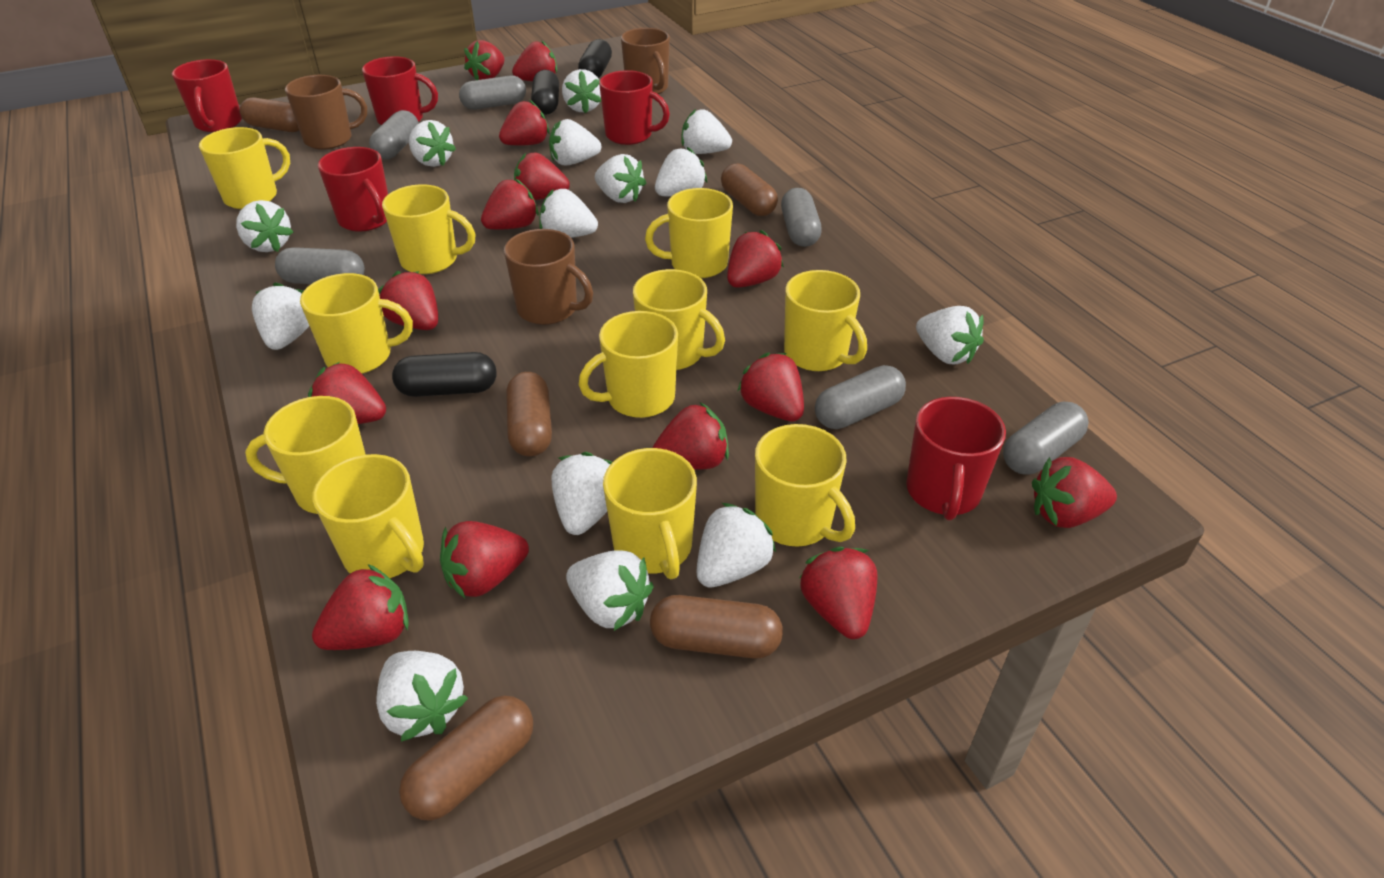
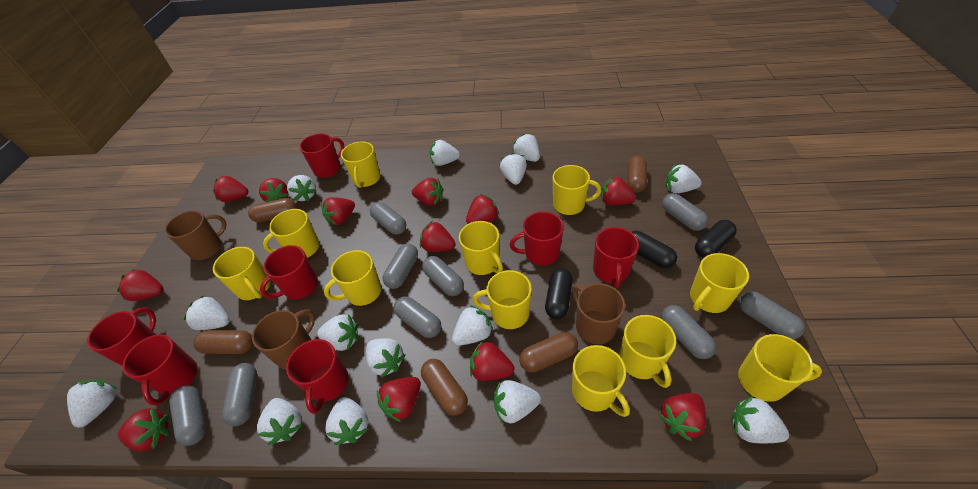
grey capsule: 6 -> 9
red mug: 5 -> 7
red strawberry: 14 -> 12

